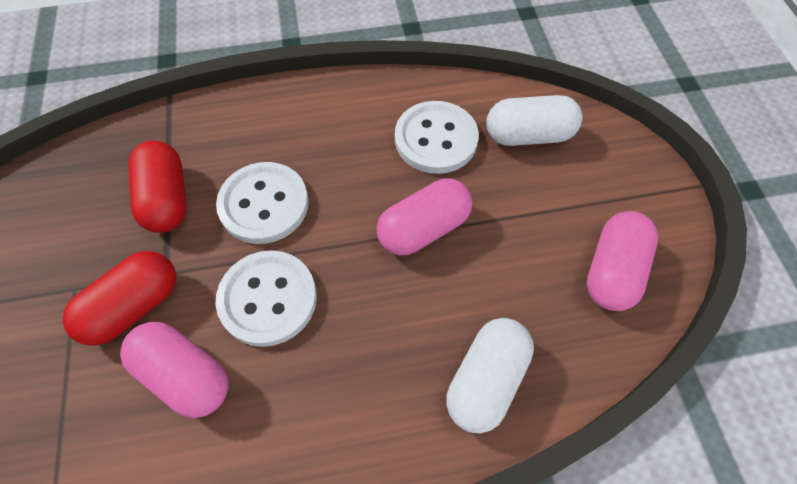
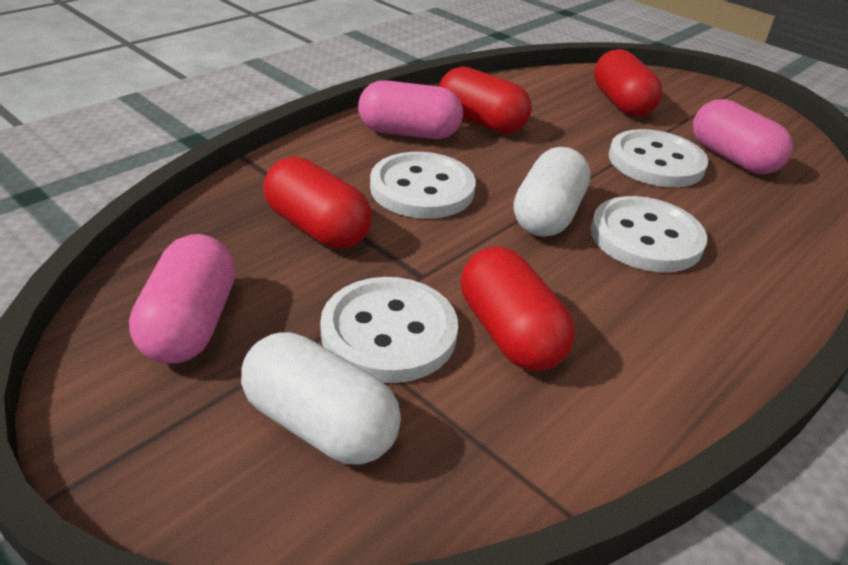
red capsule: 2 -> 4
white button: 3 -> 4

